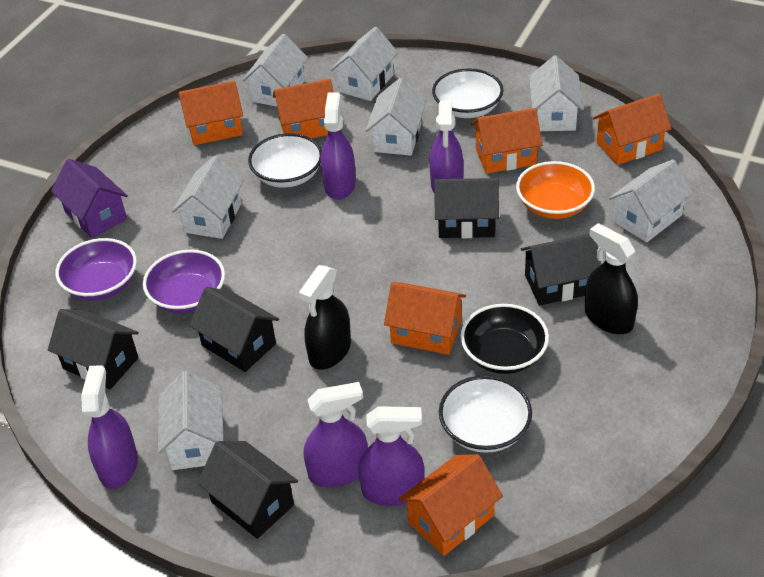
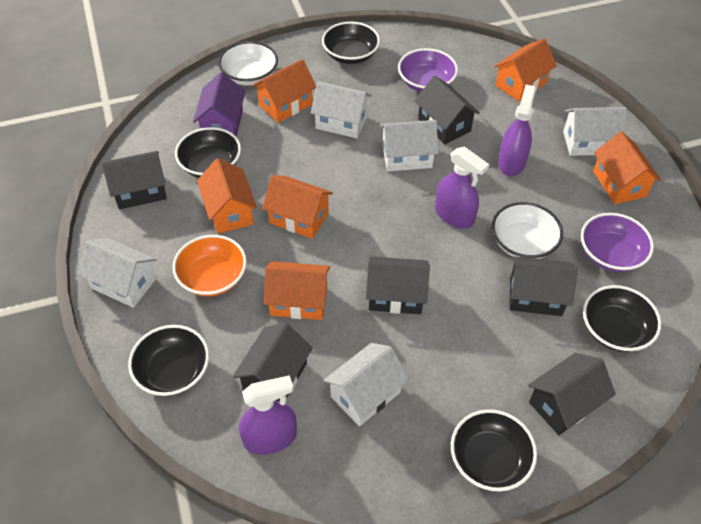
black bowl: 1 -> 5
black house: 5 -> 6
black spray bottle: 2 -> 0
purple spray bottle: 5 -> 3
white bowl: 3 -> 2
white house: 7 -> 5

